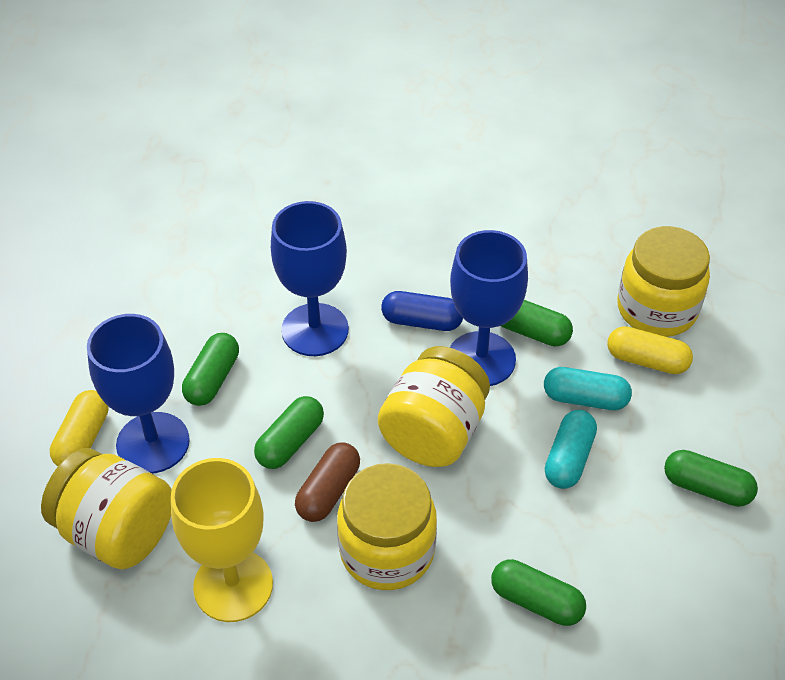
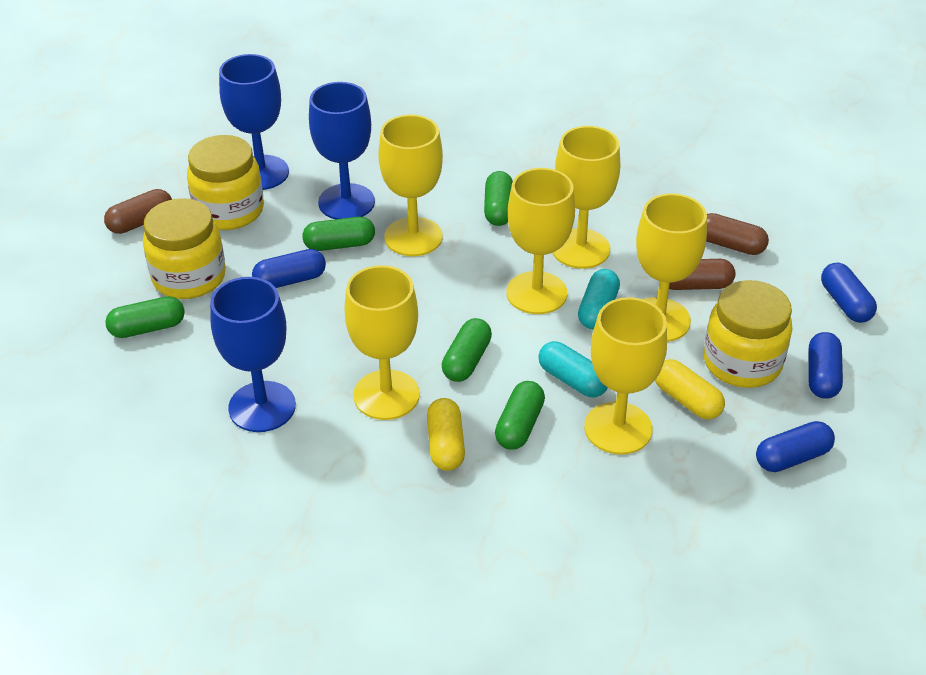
blue capsule: 1 -> 4
brown capsule: 1 -> 3
yellow goblet: 1 -> 6
yellow jar: 4 -> 3

